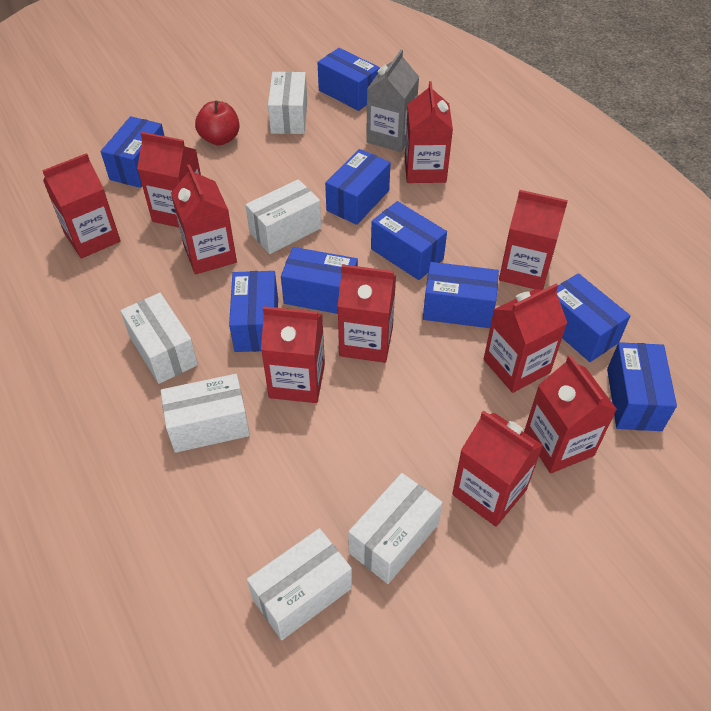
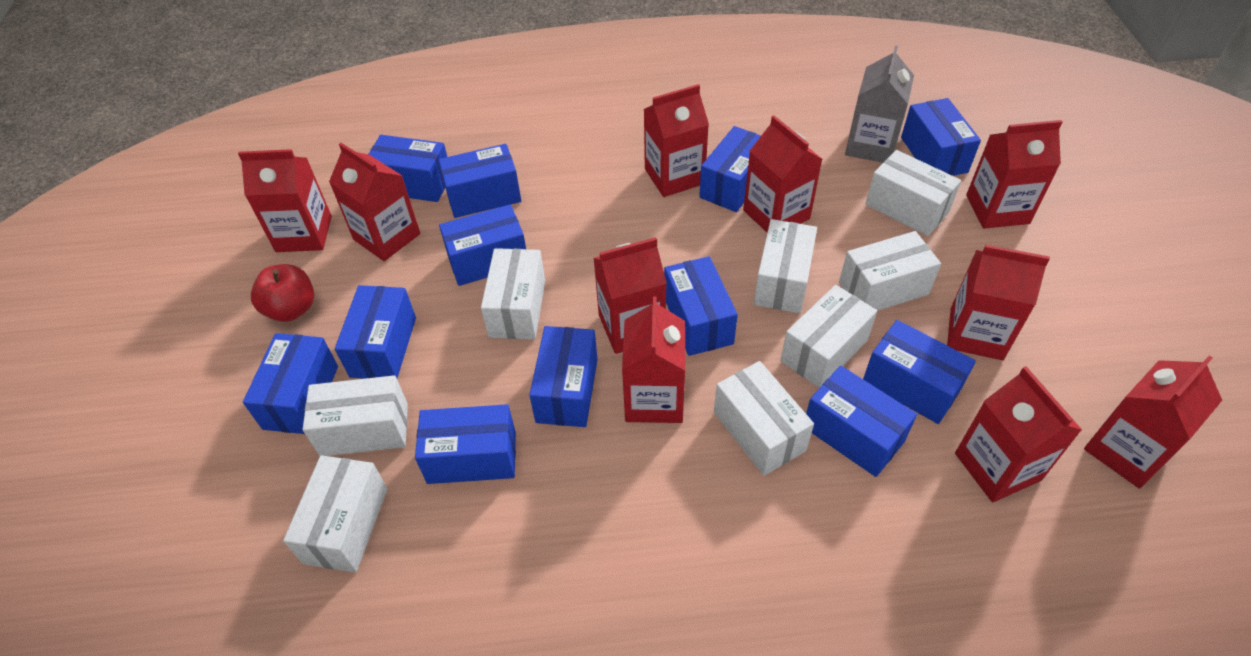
blue box: 9 -> 12
white box: 6 -> 8

